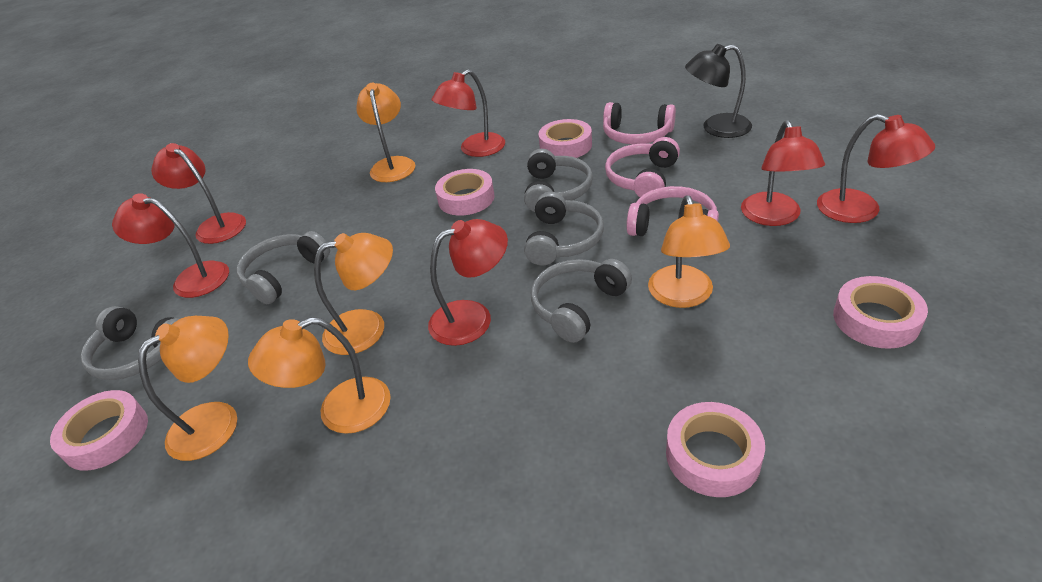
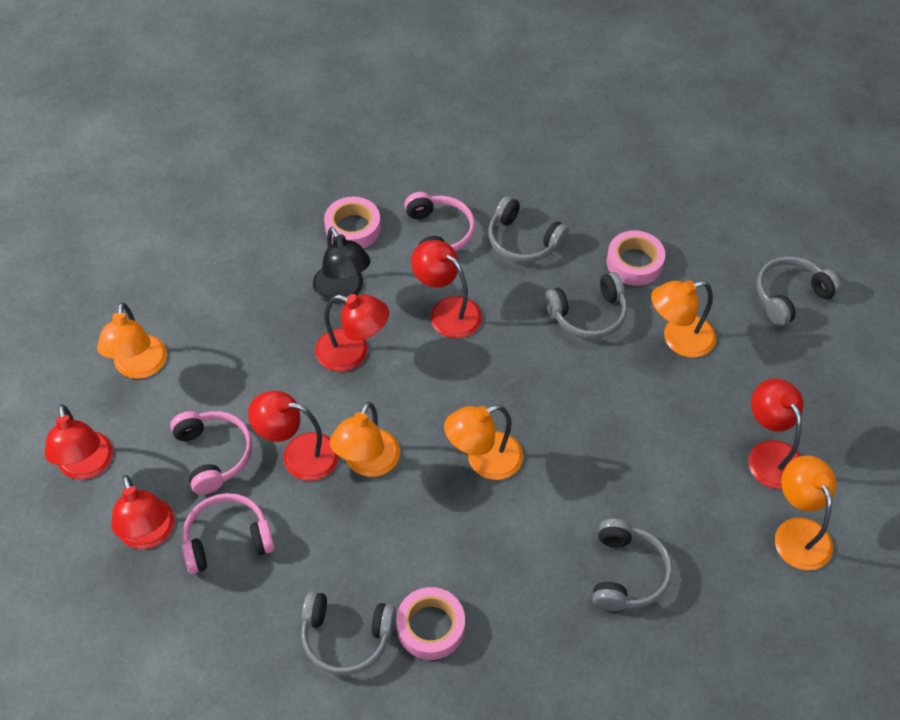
pink tape: 5 -> 3

